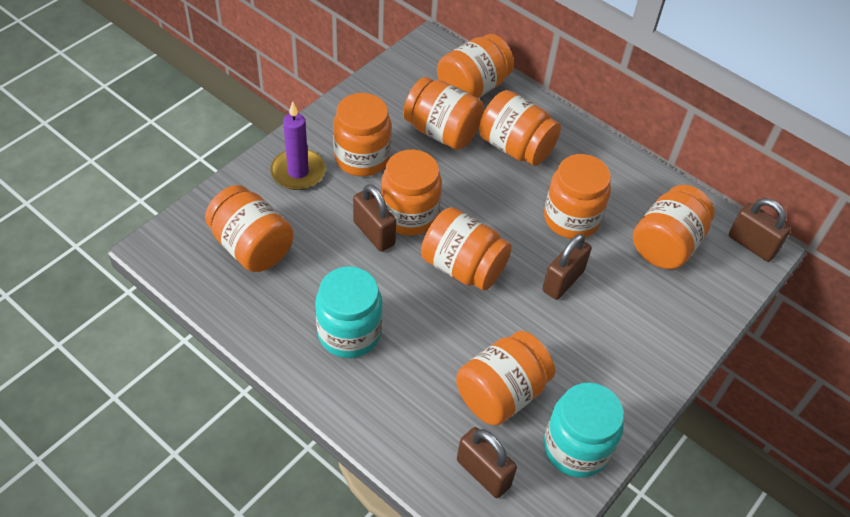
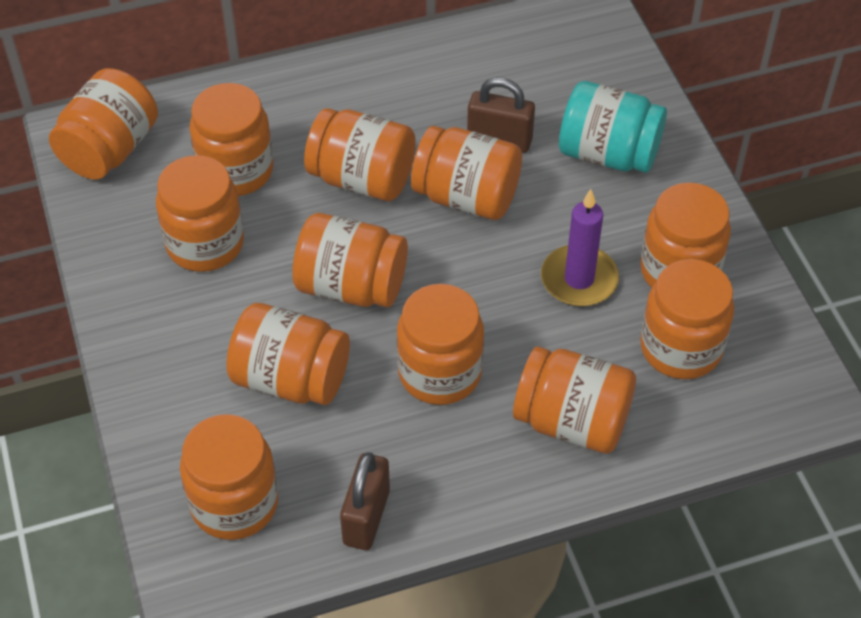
brown padlock: 4 -> 2
orange jar: 10 -> 12
turquoise jar: 2 -> 1

